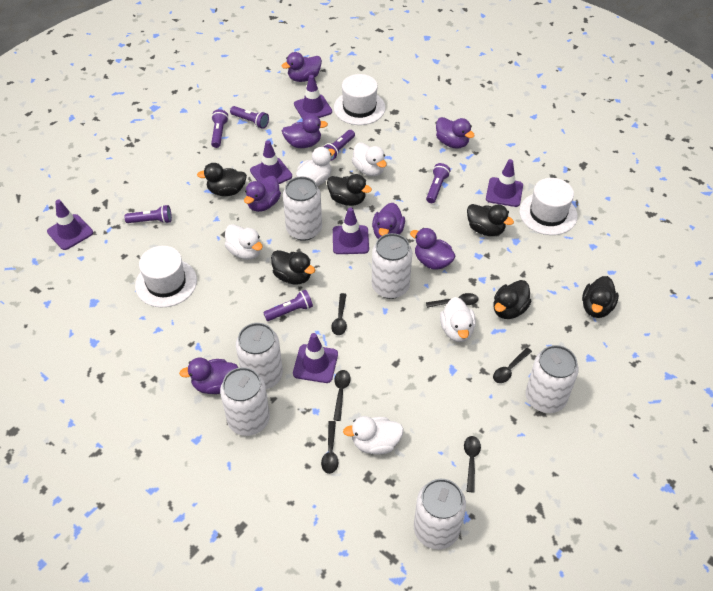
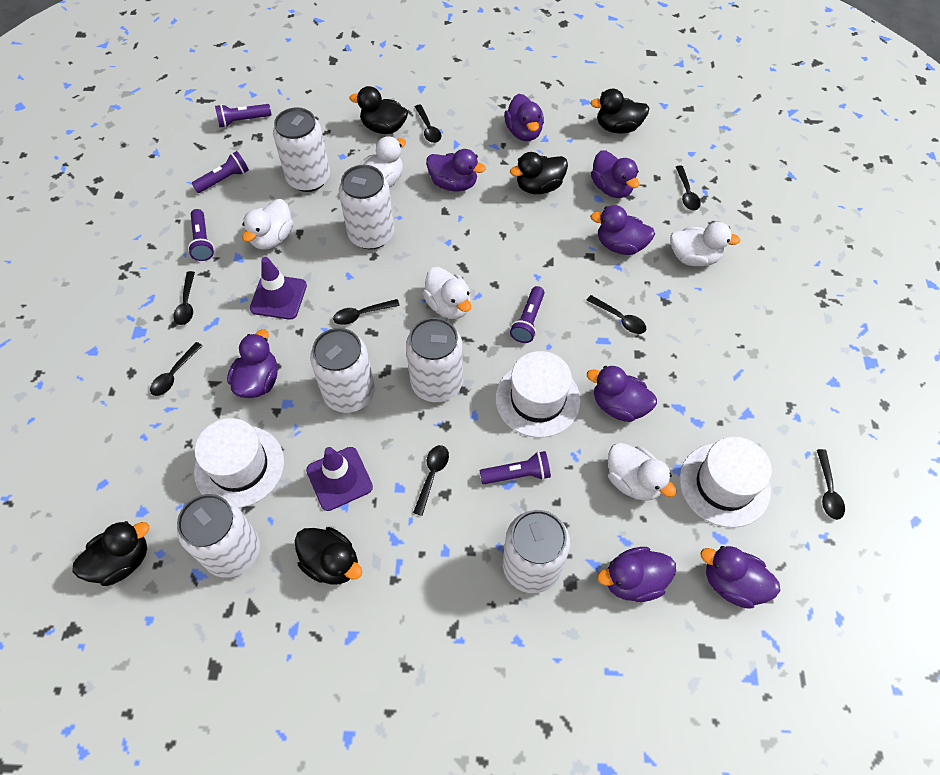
black duck: 6 -> 5
black spoon: 6 -> 8
purple duck: 7 -> 8
purple flashlight: 6 -> 5
purple traffic cone: 6 -> 2

